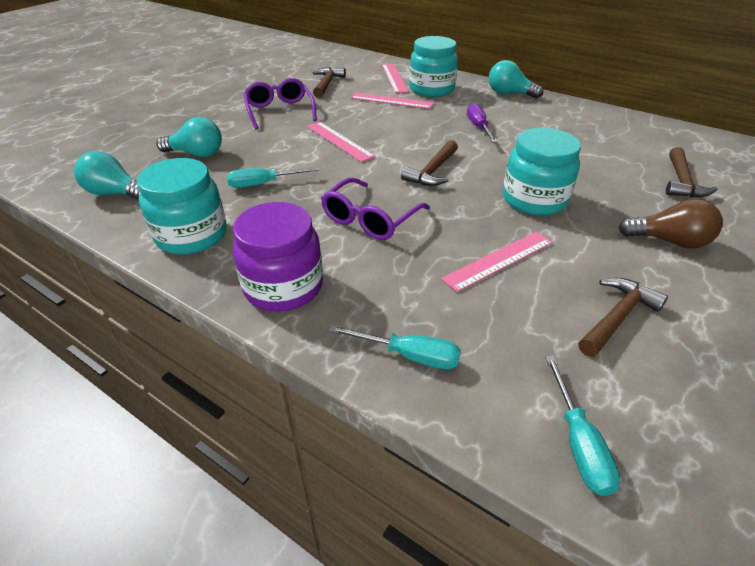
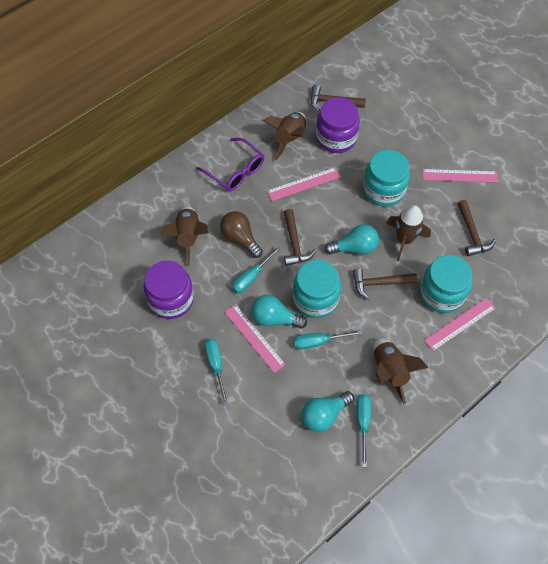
brown rocket: 0 -> 4
purple glasses: 2 -> 1
purple jar: 1 -> 2
purple screwdriver: 1 -> 0
turquoise screwdriver: 3 -> 4

